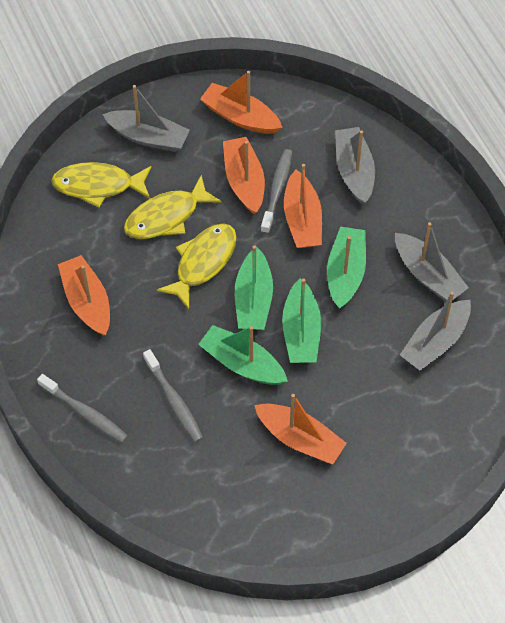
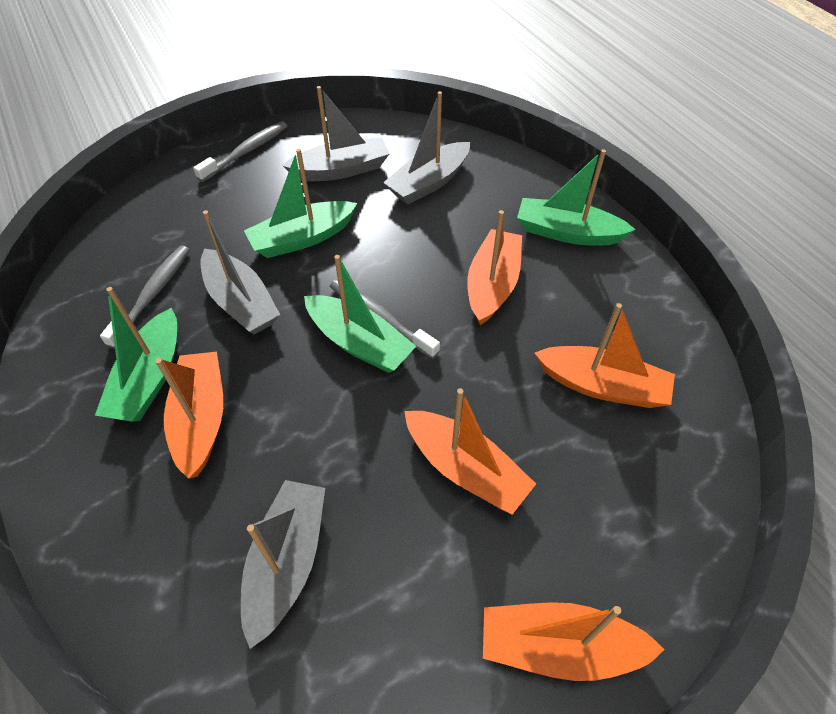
yellow fish: 3 -> 0

